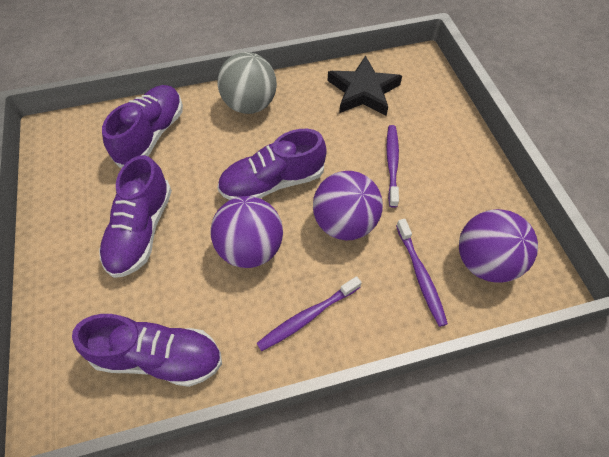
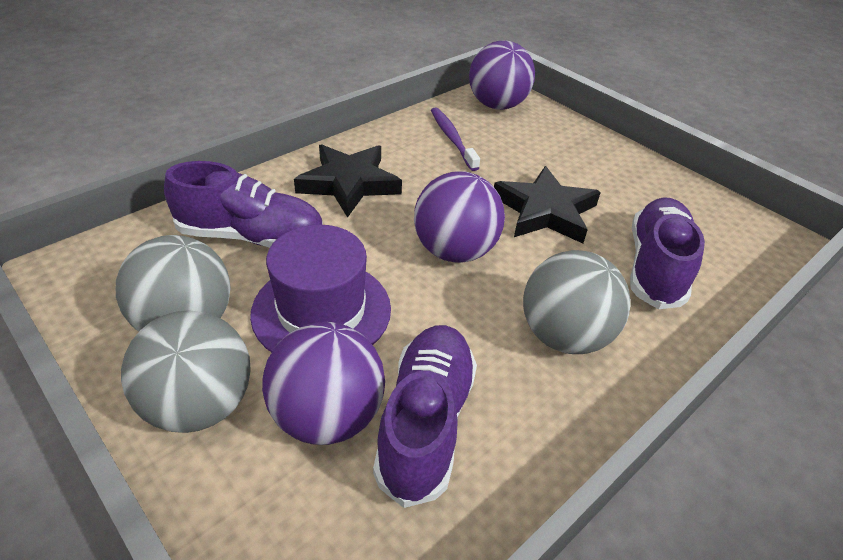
black star: 1 -> 2
grey ball: 1 -> 3
purple hat: 0 -> 1
purple shoe: 4 -> 3
purple toothbrush: 3 -> 1

